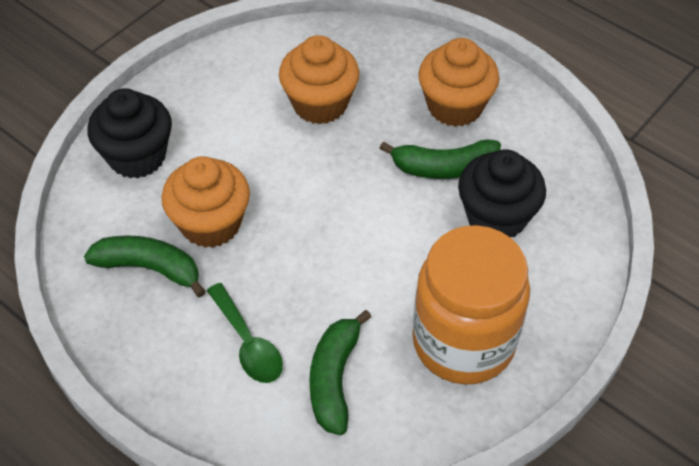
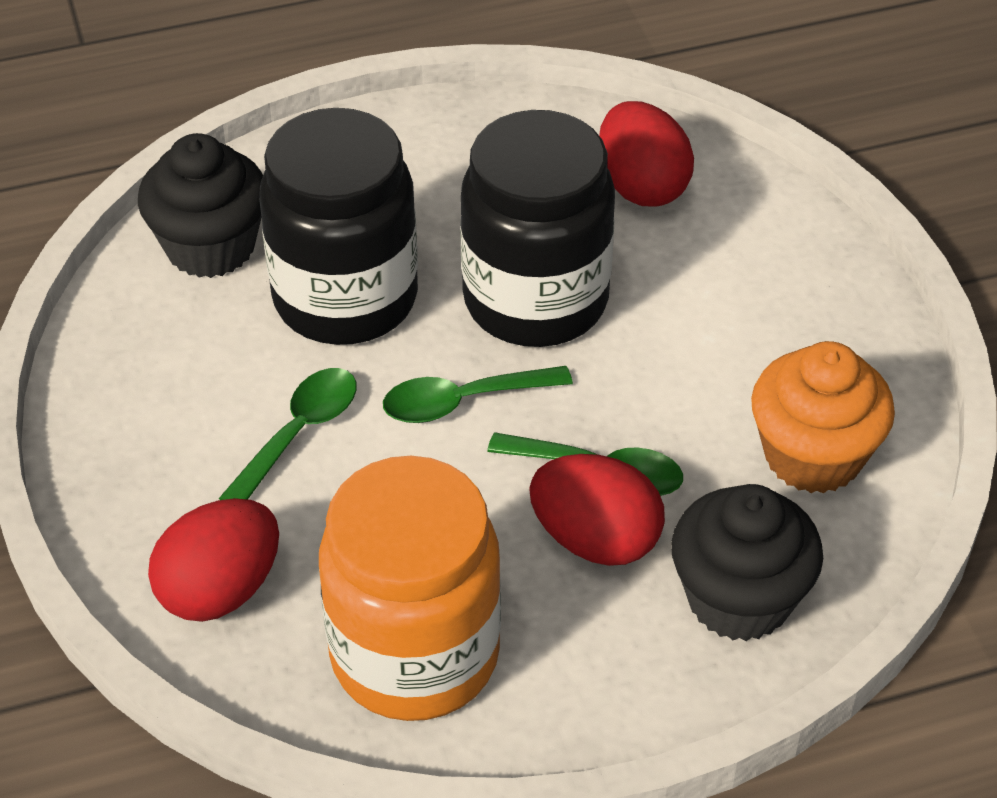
black jar: 0 -> 2
green banana: 3 -> 0
green spoon: 1 -> 3
orange cupcake: 3 -> 1
red egg: 0 -> 3

